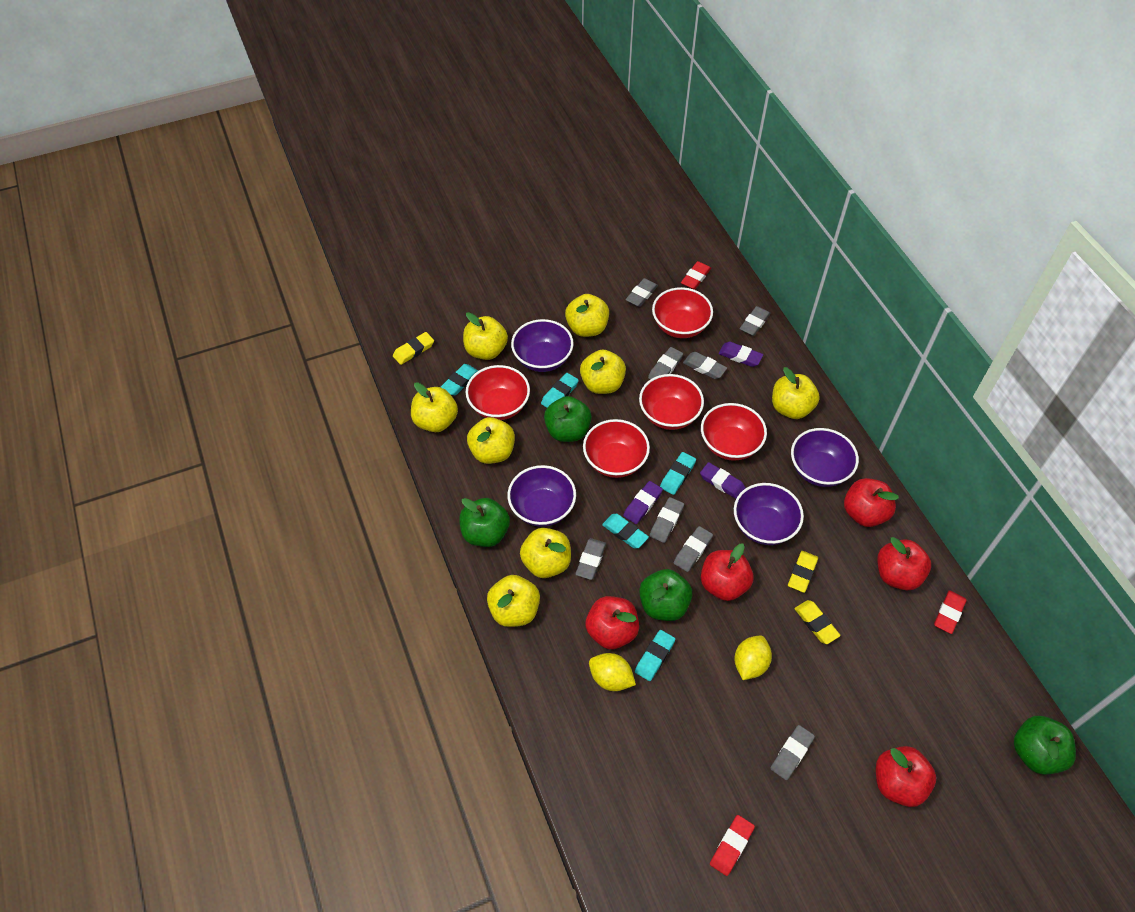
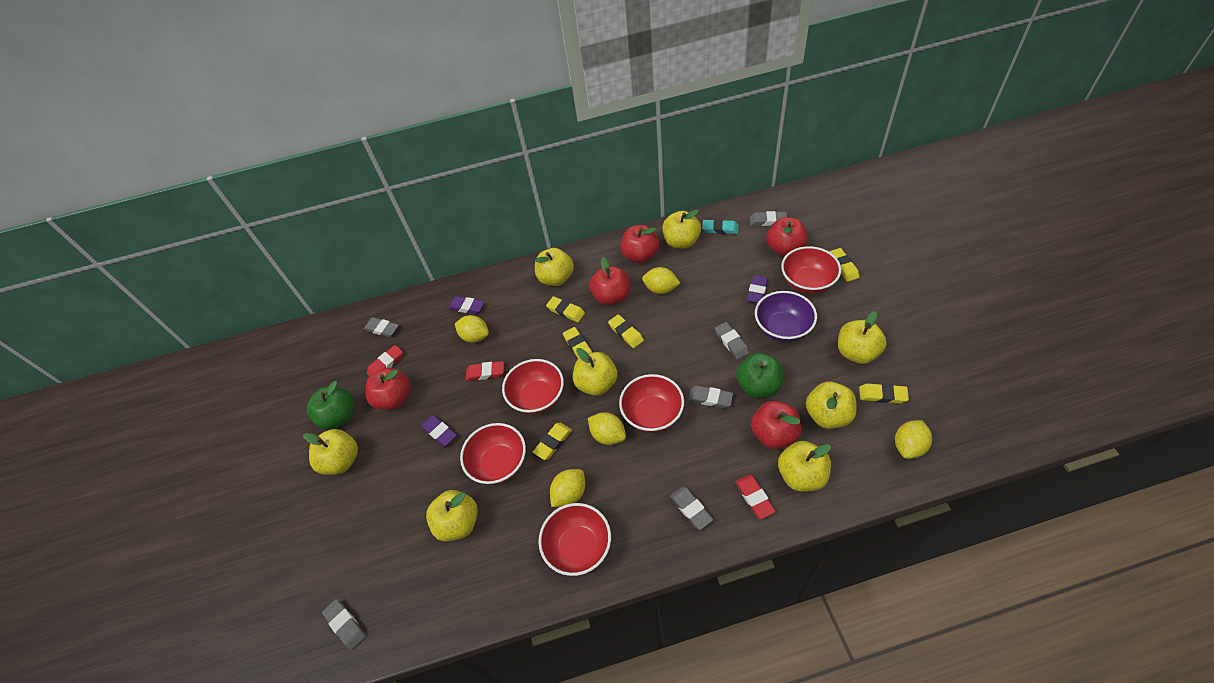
green apple: 4 -> 2
grey eraser: 8 -> 6
purple bowl: 4 -> 1
turquoise eraser: 5 -> 1
yellow eraser: 3 -> 6
yellow lemon: 2 -> 5

